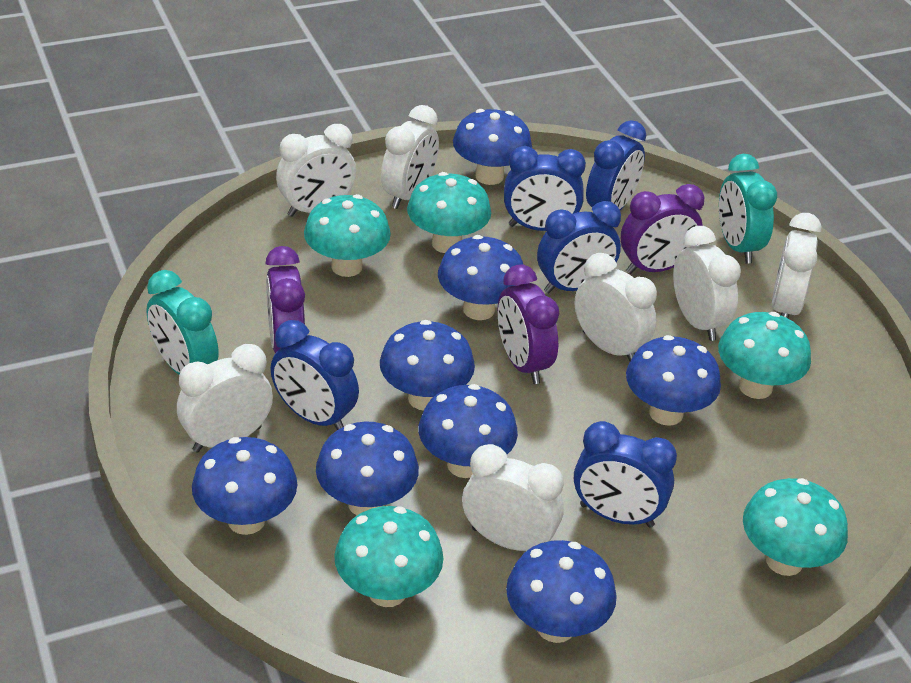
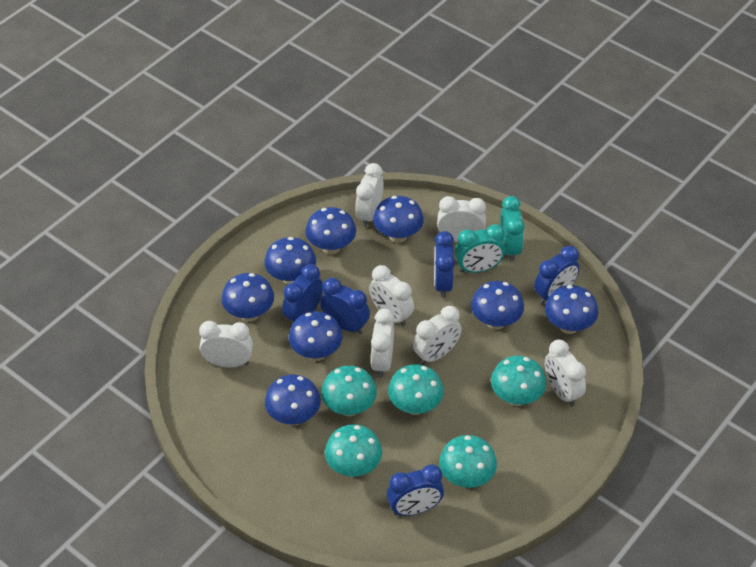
purple clock: 3 -> 0

